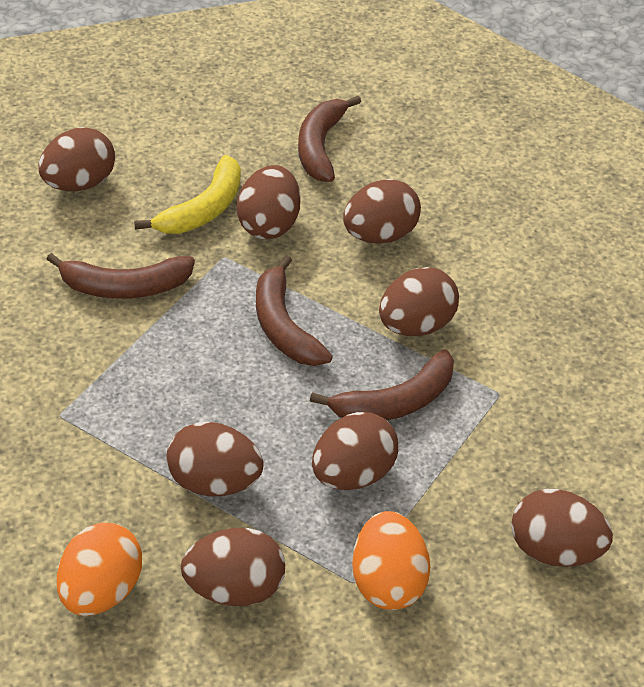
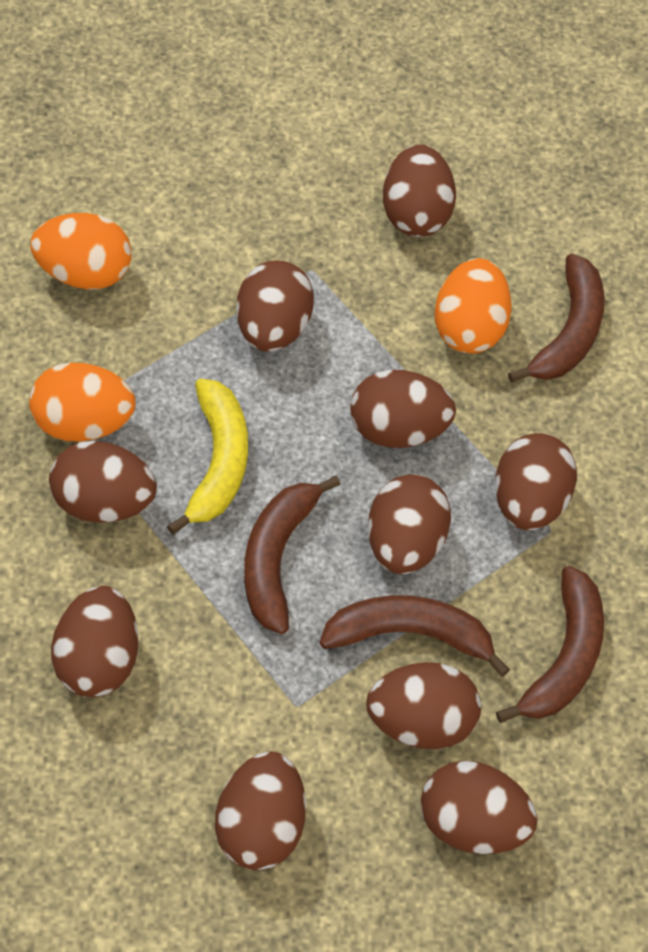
brown egg: 8 -> 10
orange egg: 2 -> 3

